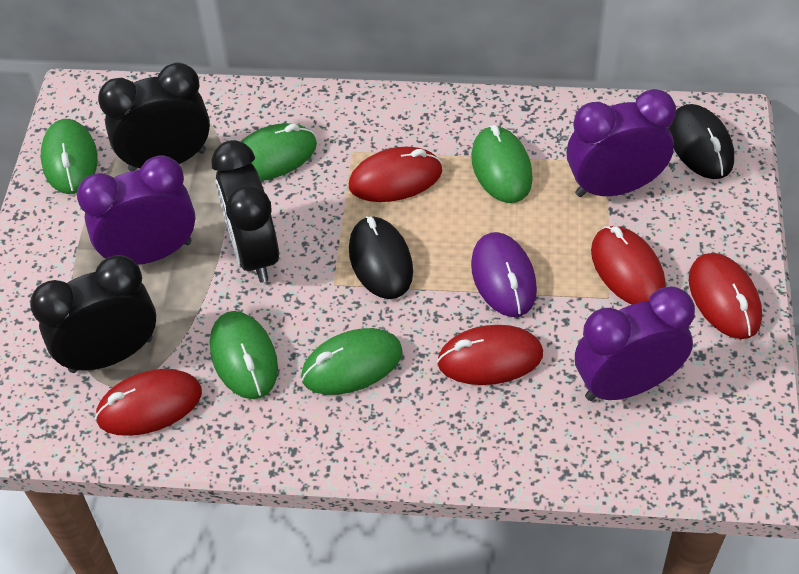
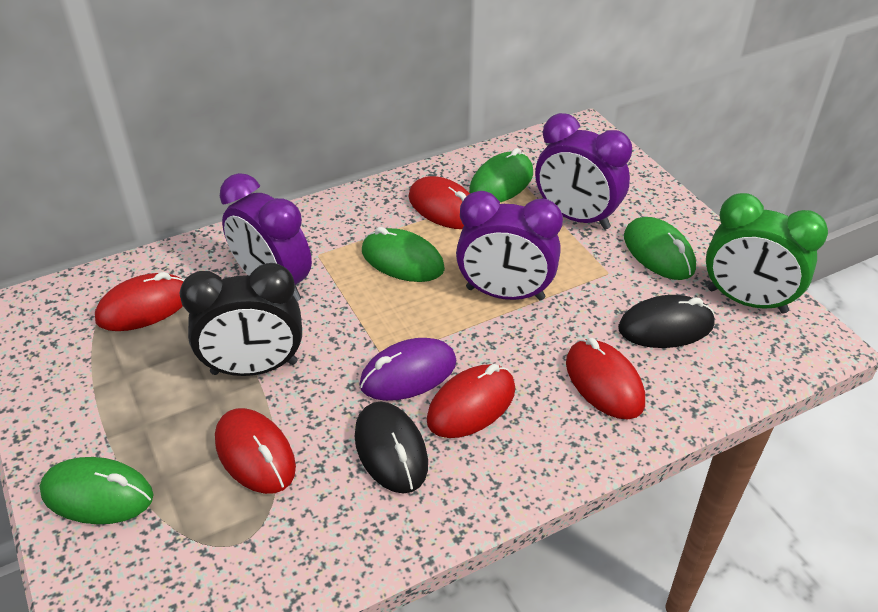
black clock: 3 -> 1
green clock: 0 -> 1
green mouse: 5 -> 4

